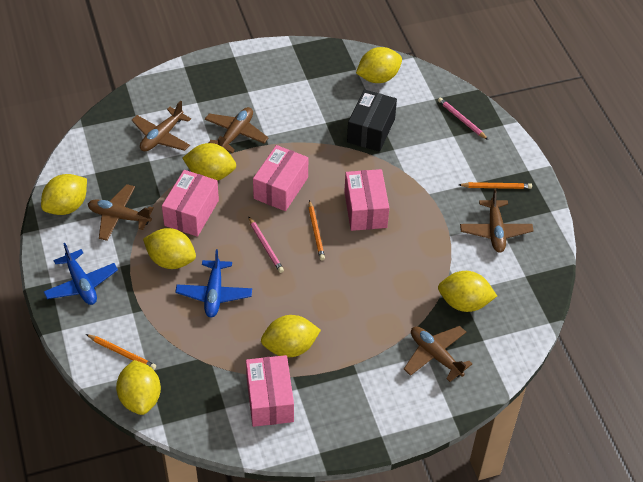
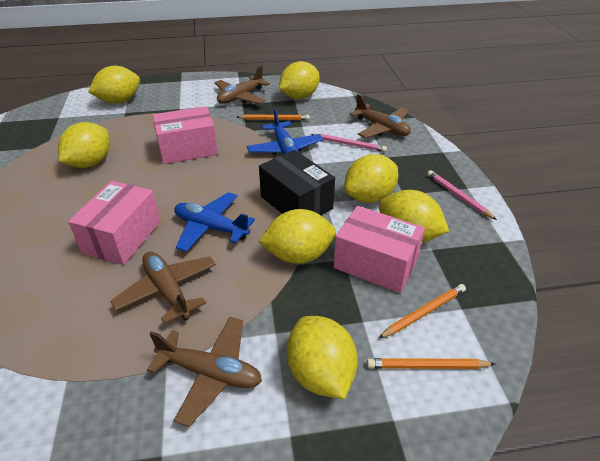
brown plane: 5 -> 4
pink box: 4 -> 3

